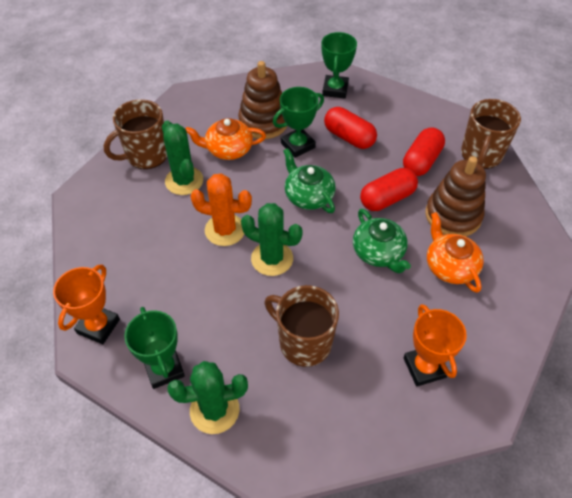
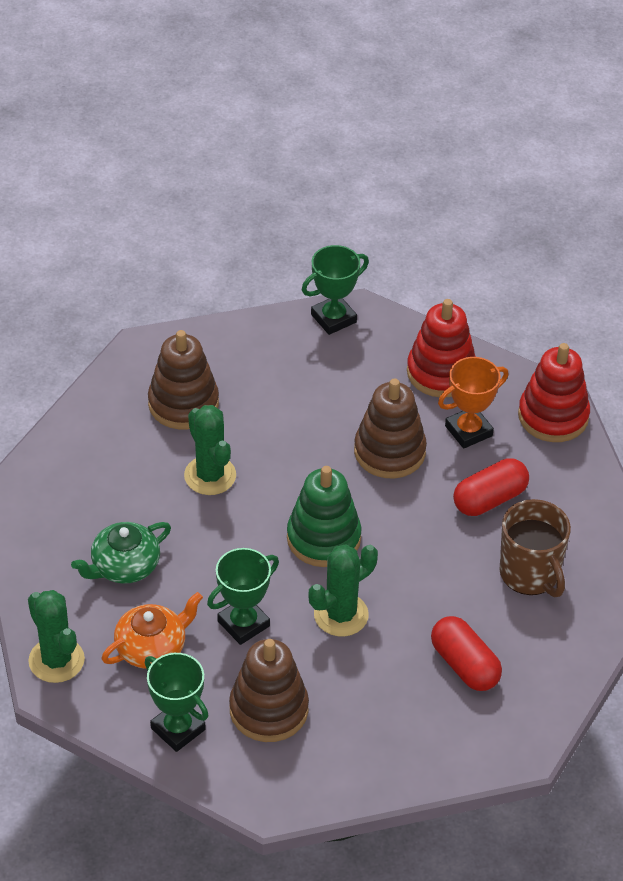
brown mug: 3 -> 1
brown stacking toy: 2 -> 3
green stacking toy: 0 -> 1
green teapot: 2 -> 1
orange cactus: 1 -> 0
orange teapot: 2 -> 1
orange trophy: 2 -> 1
red capsule: 3 -> 2
red stacking toy: 0 -> 2

